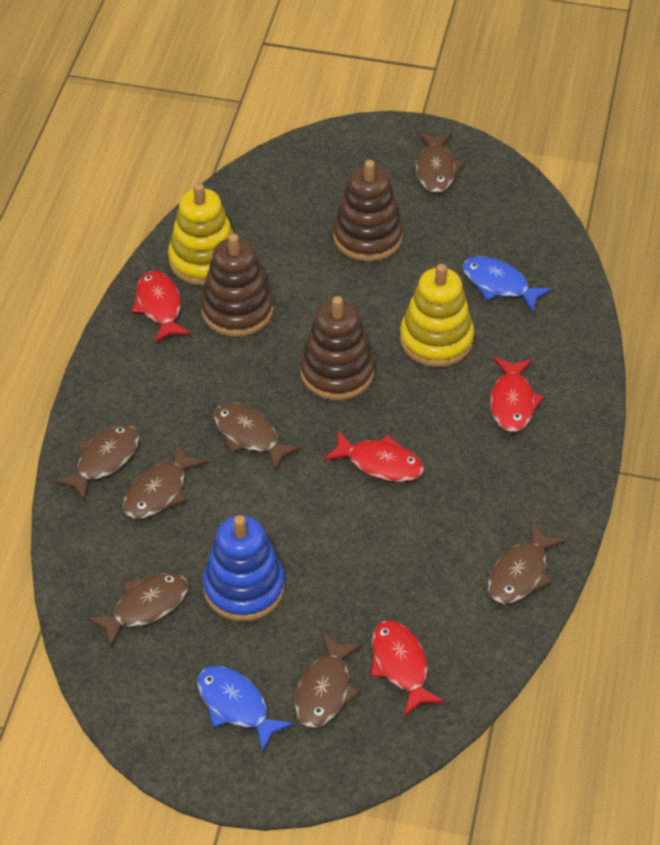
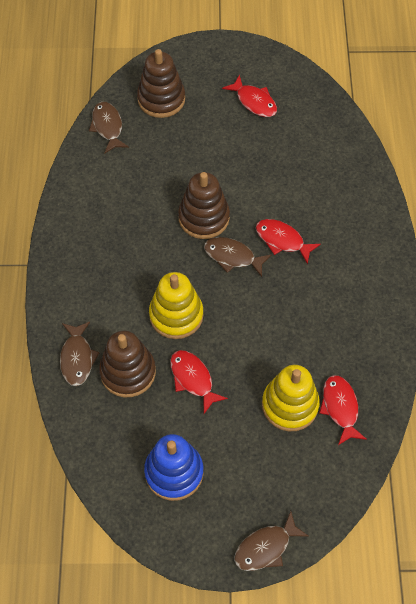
blue fish: 2 -> 0
brown fish: 7 -> 4

